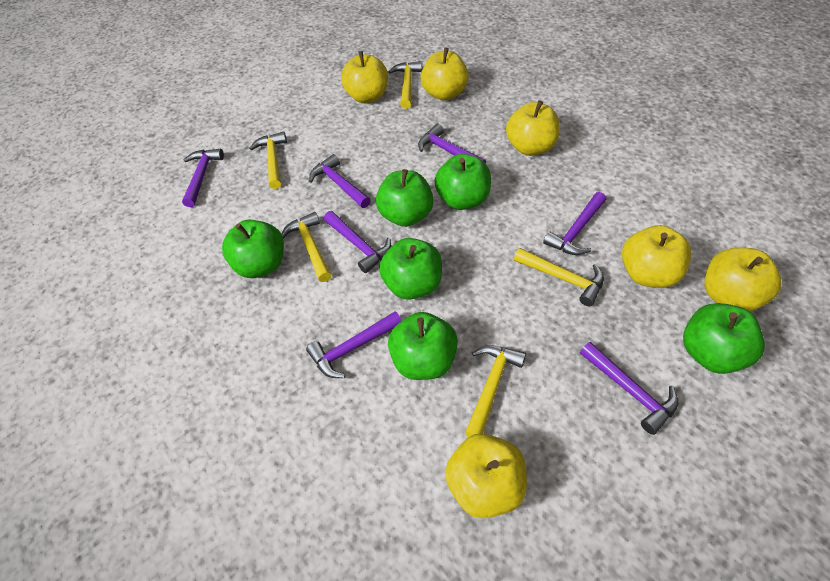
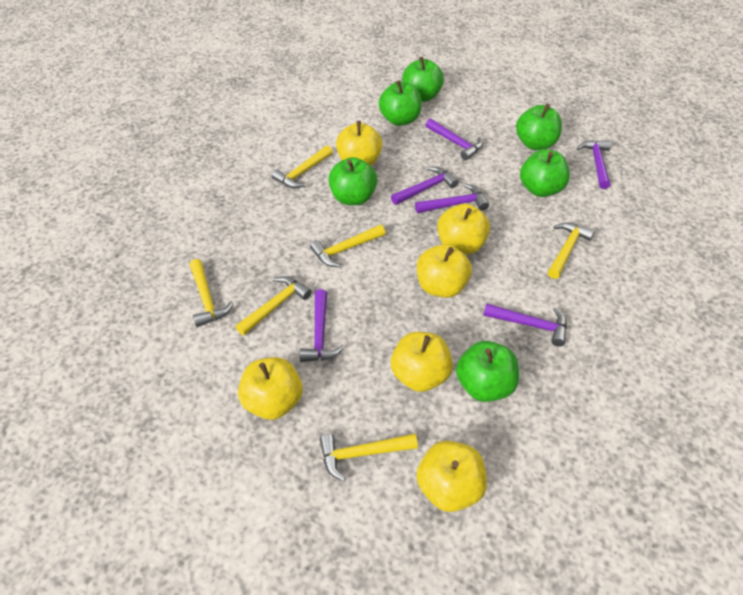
purple hammer: 7 -> 6
yellow hammer: 5 -> 6

